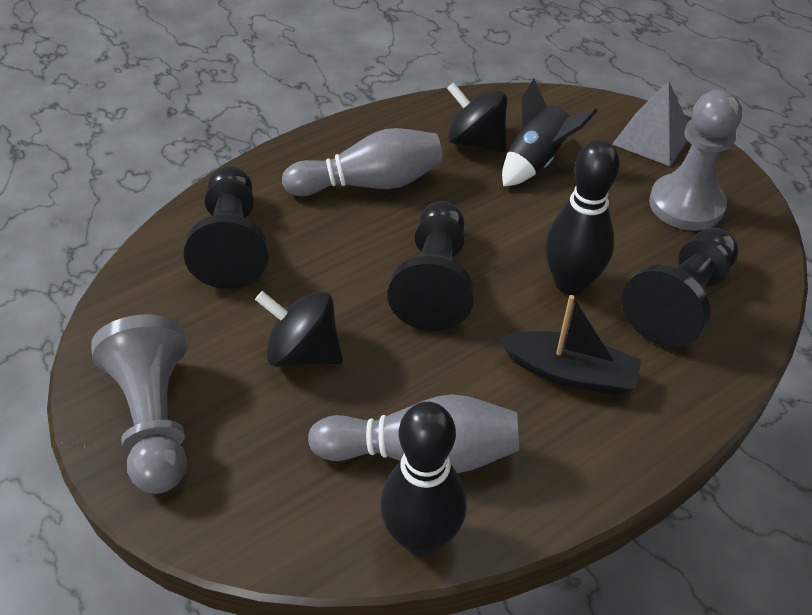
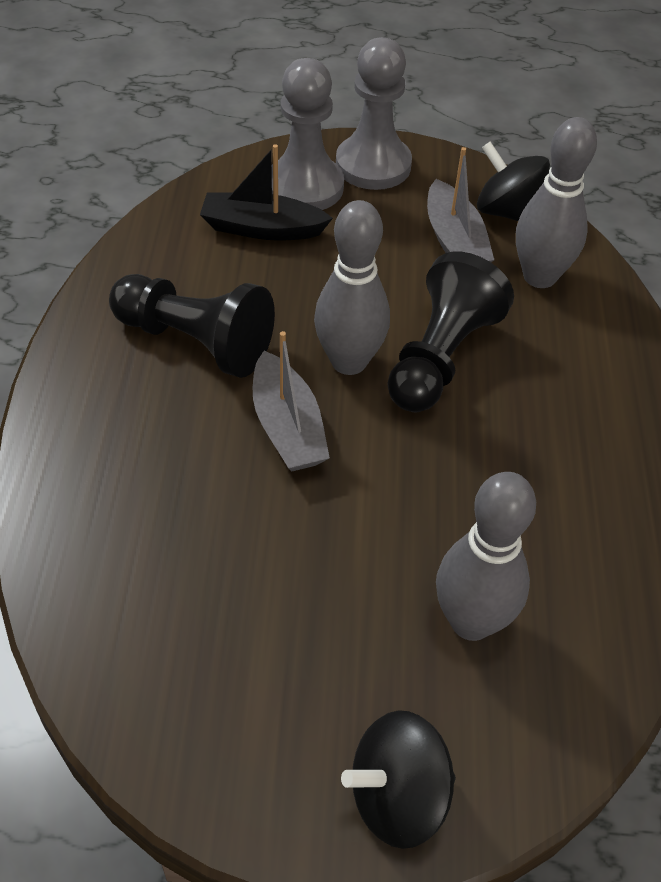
black bowling pin: 2 -> 0
black pawn: 3 -> 2
black rocket: 1 -> 0
grey boat: 0 -> 2
grey bowling pin: 2 -> 3
grey pyramid: 1 -> 0

